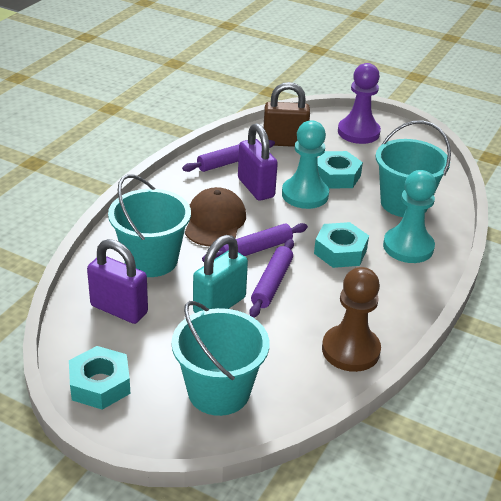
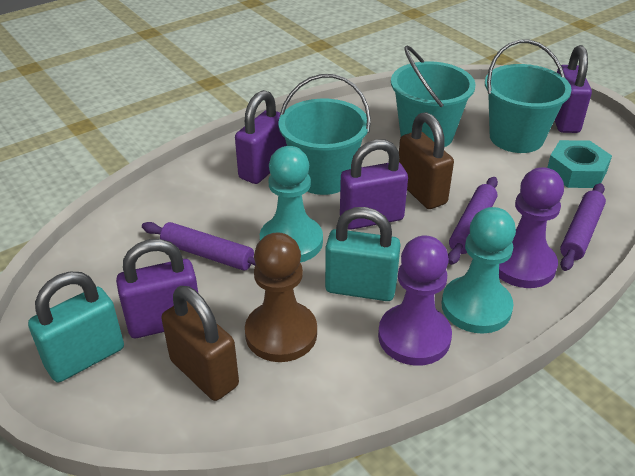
brown cap: 1 -> 0
brown padlock: 1 -> 2
purple padlock: 2 -> 4
purple pawn: 1 -> 2
turquoise nut: 3 -> 1
turquoise padlock: 1 -> 2

